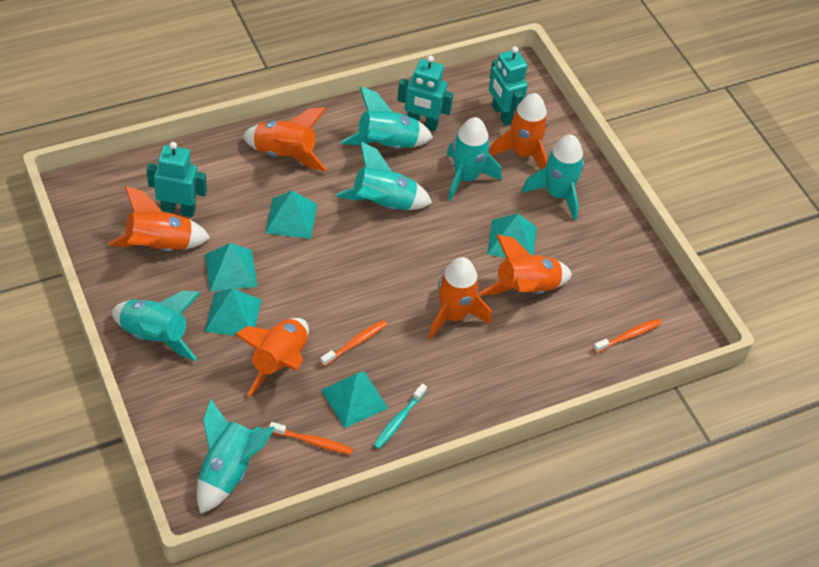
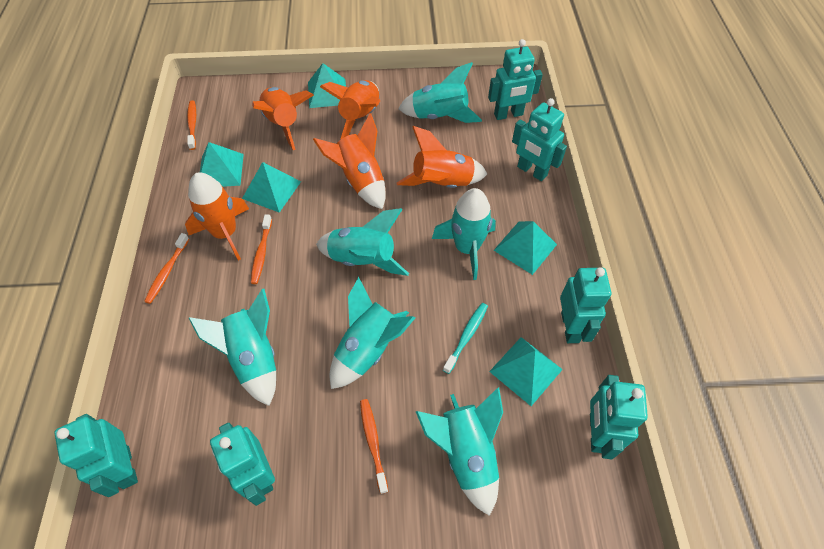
orange rocket: 6 -> 5
orange toothbrush: 3 -> 4
turquoise robot: 3 -> 6

